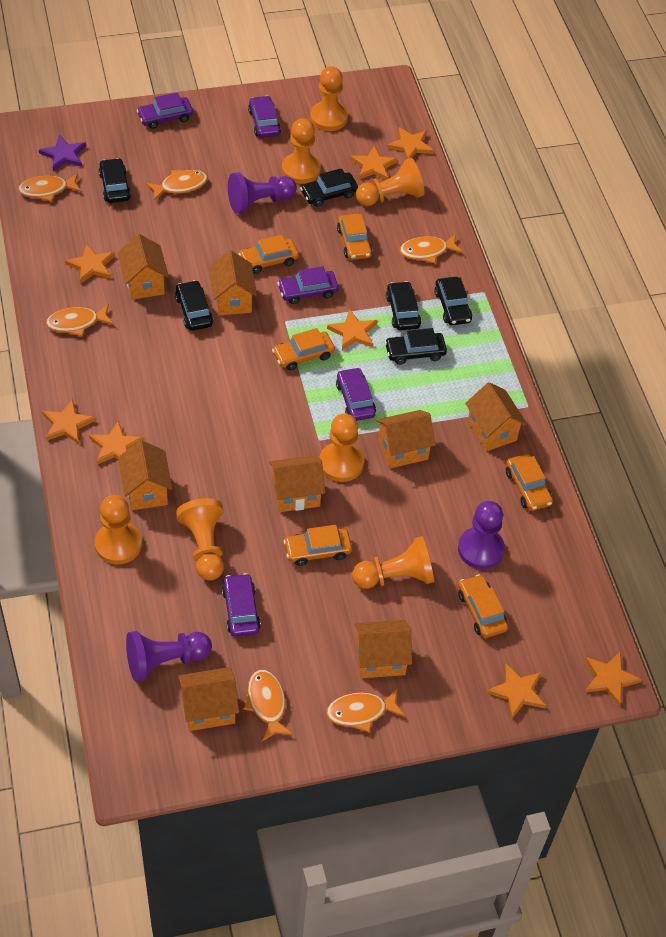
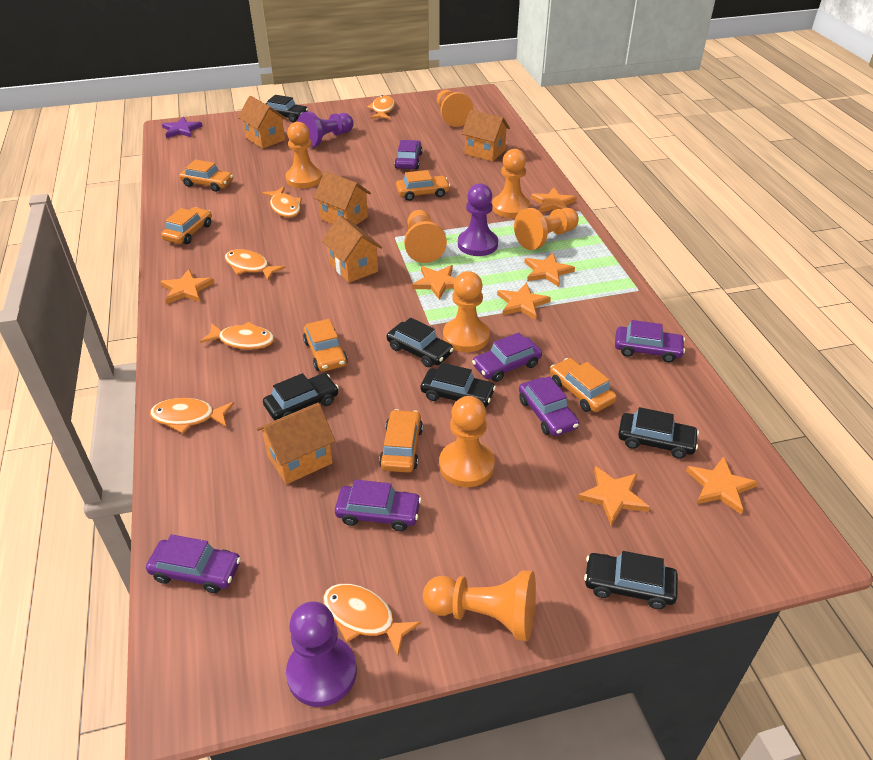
orange house: 8 -> 5
orange pawn: 7 -> 8
orange star: 8 -> 7
purple car: 5 -> 6

